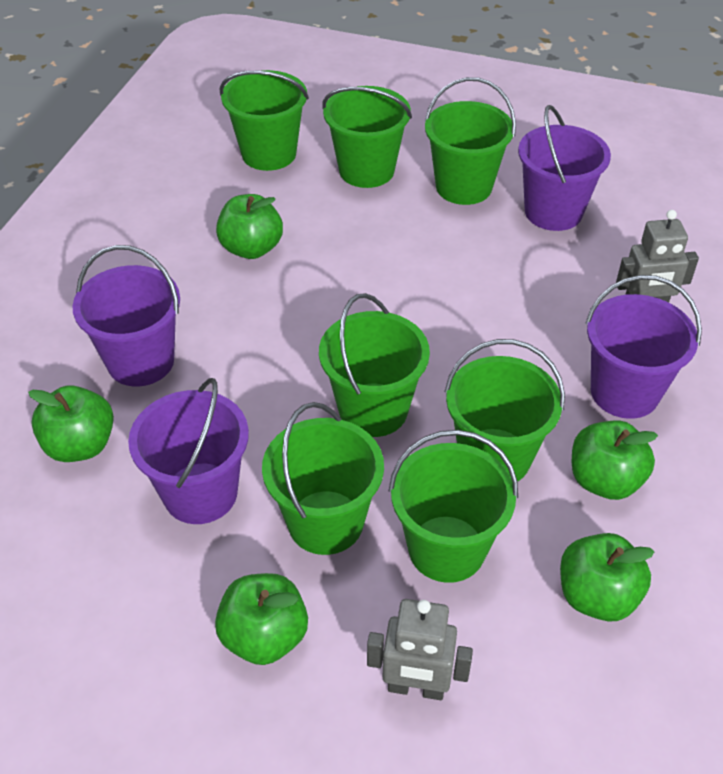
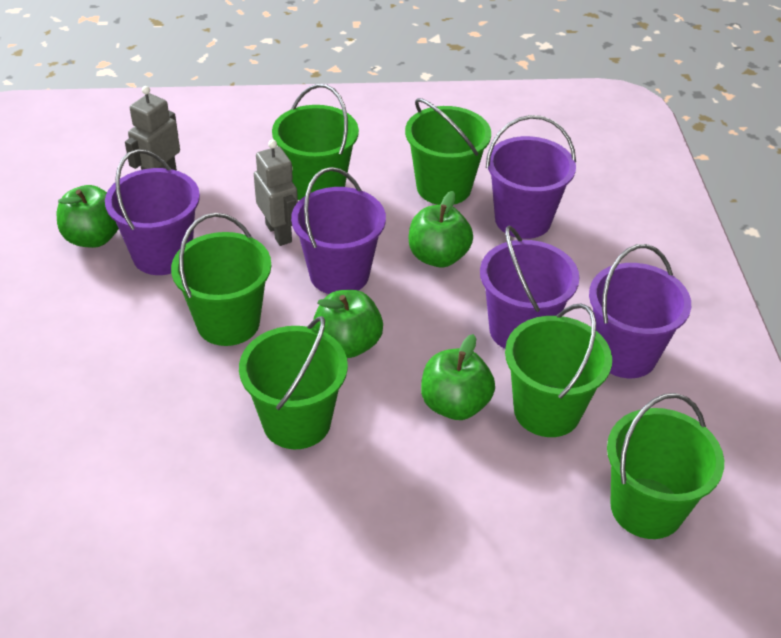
green apple: 5 -> 4
green bucket: 7 -> 6
purple bucket: 4 -> 5

